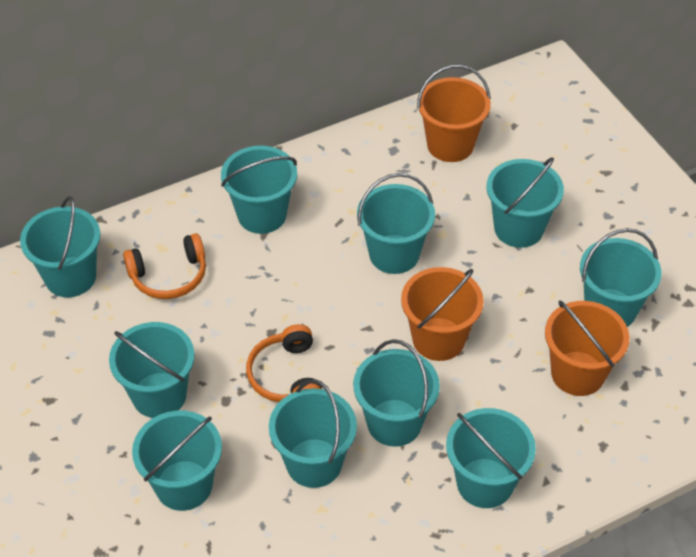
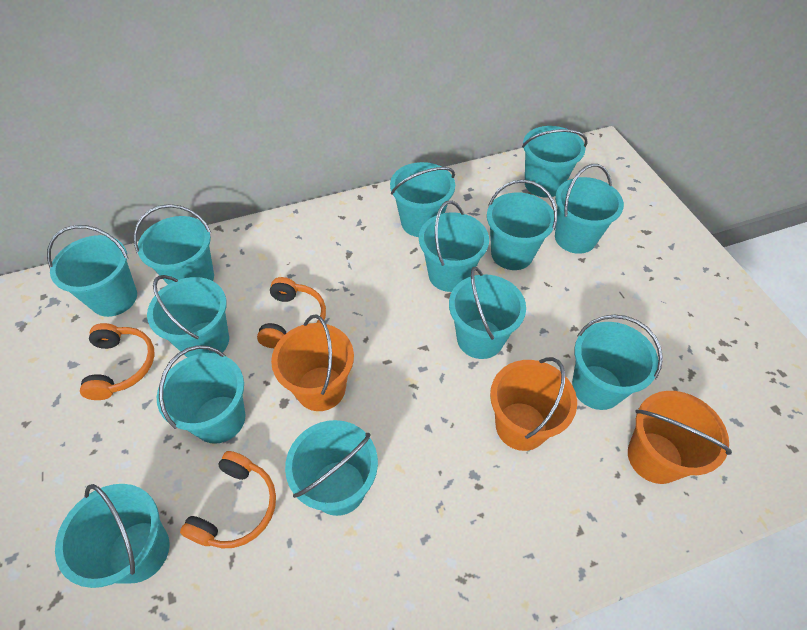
orange headphones: 2 -> 3
turquoise bucket: 10 -> 13

